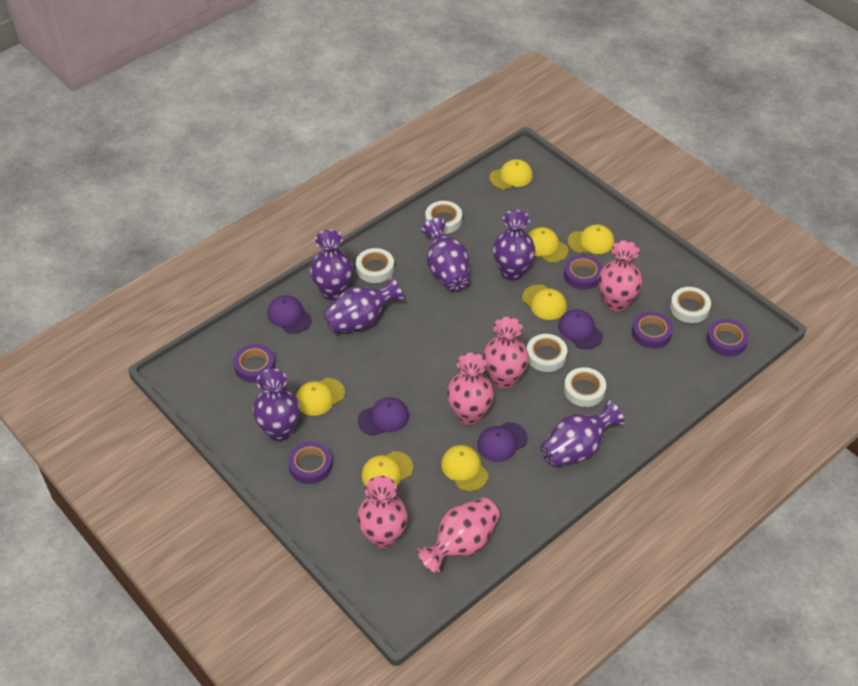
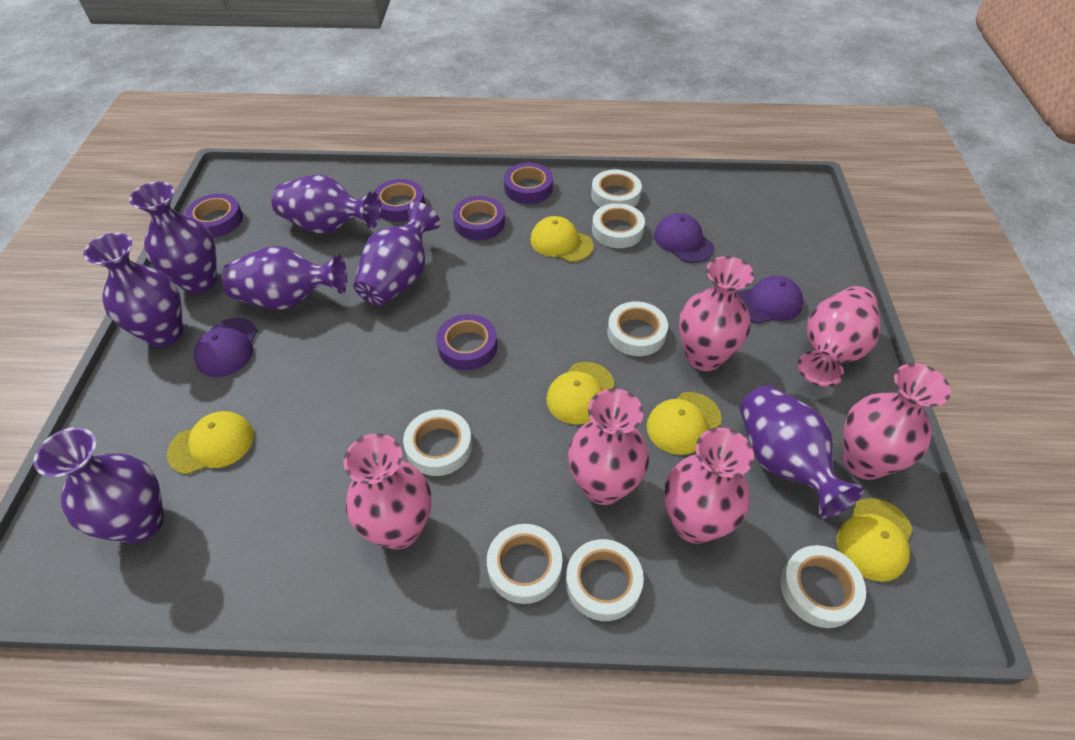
pink vase: 5 -> 6
purple cap: 4 -> 3
purple vase: 6 -> 7
white tape: 5 -> 7
yellow cap: 7 -> 5

